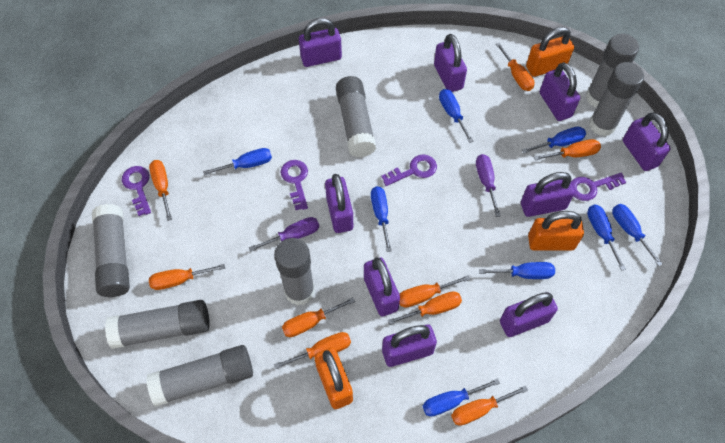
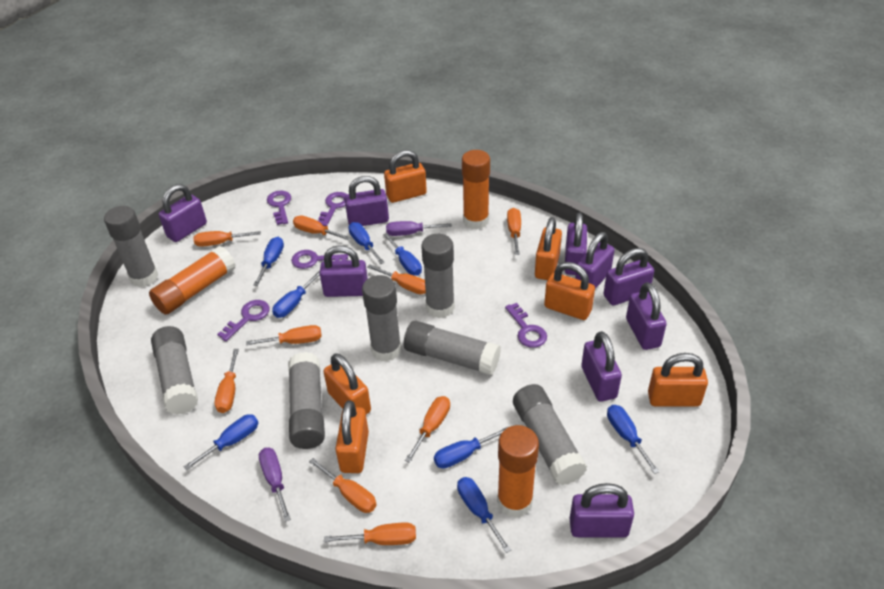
orange glue stick: 0 -> 3
orange padlock: 3 -> 6
purple key: 4 -> 5

